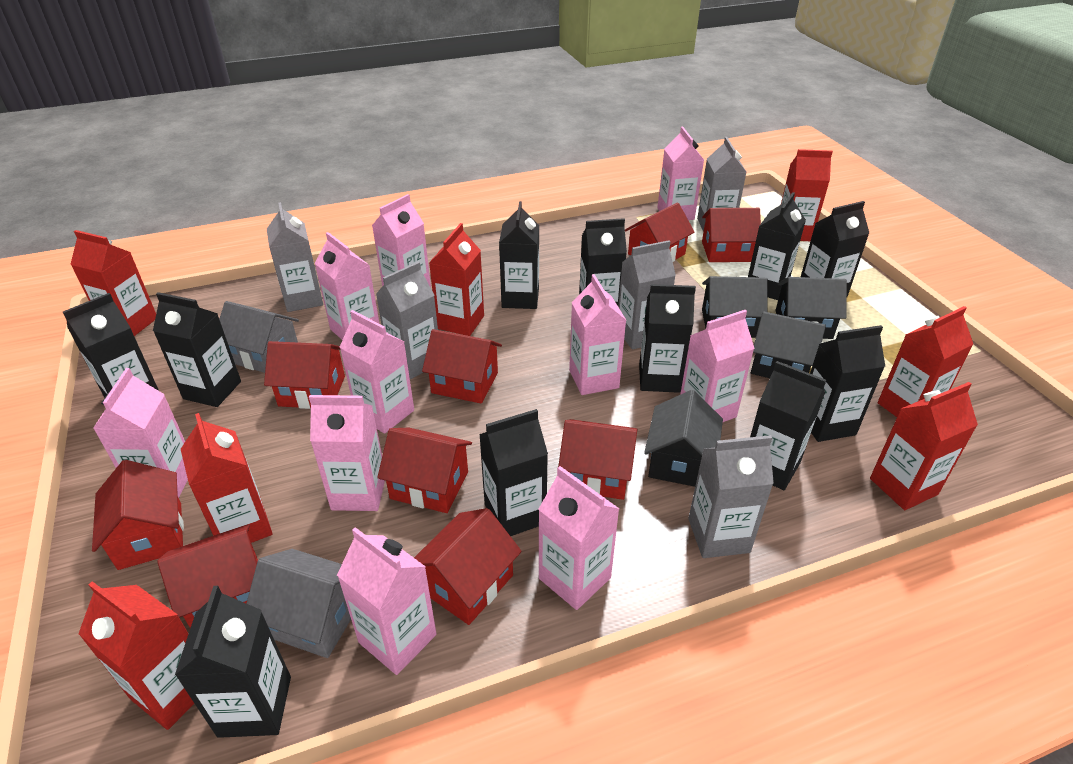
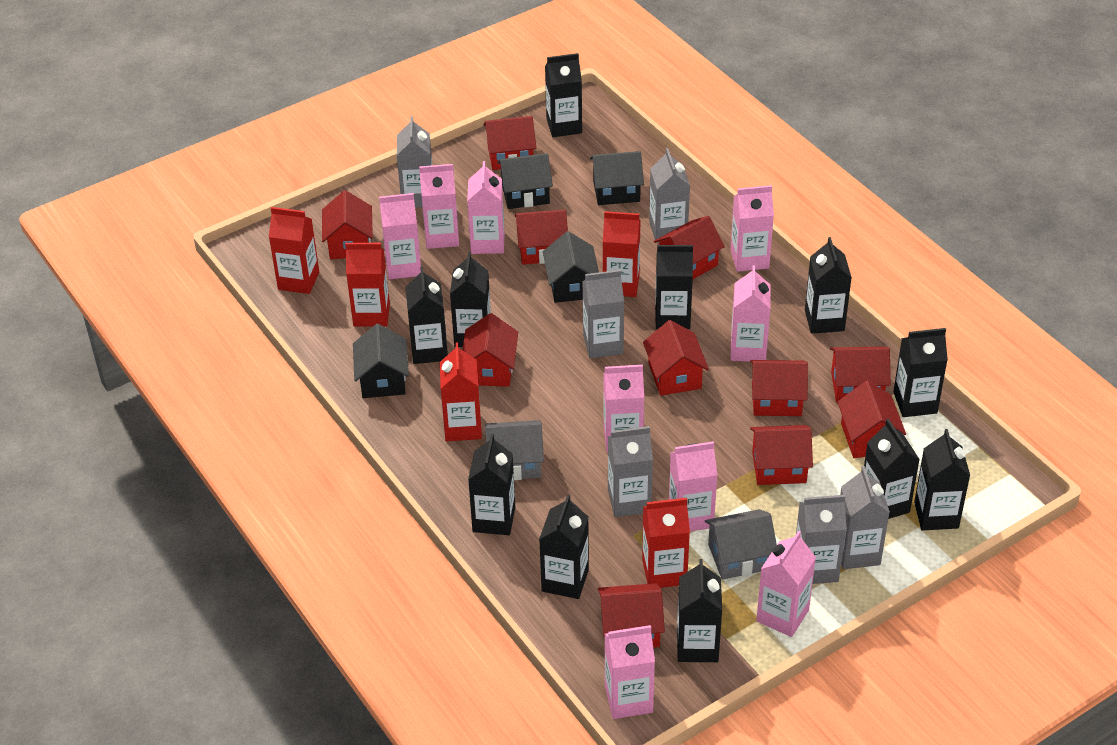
grey carton: 5 -> 6
pink carton: 10 -> 9
red carton: 7 -> 5
red house: 9 -> 11

